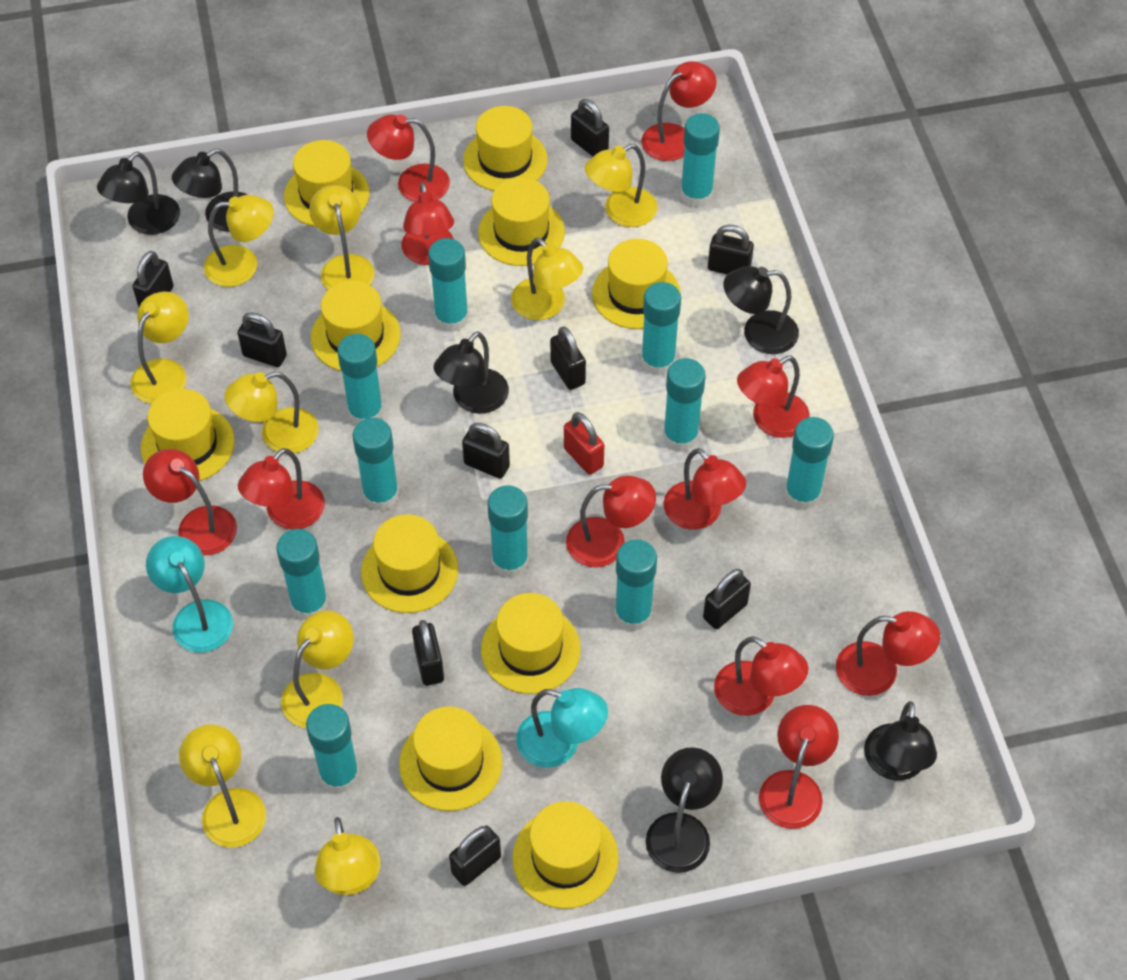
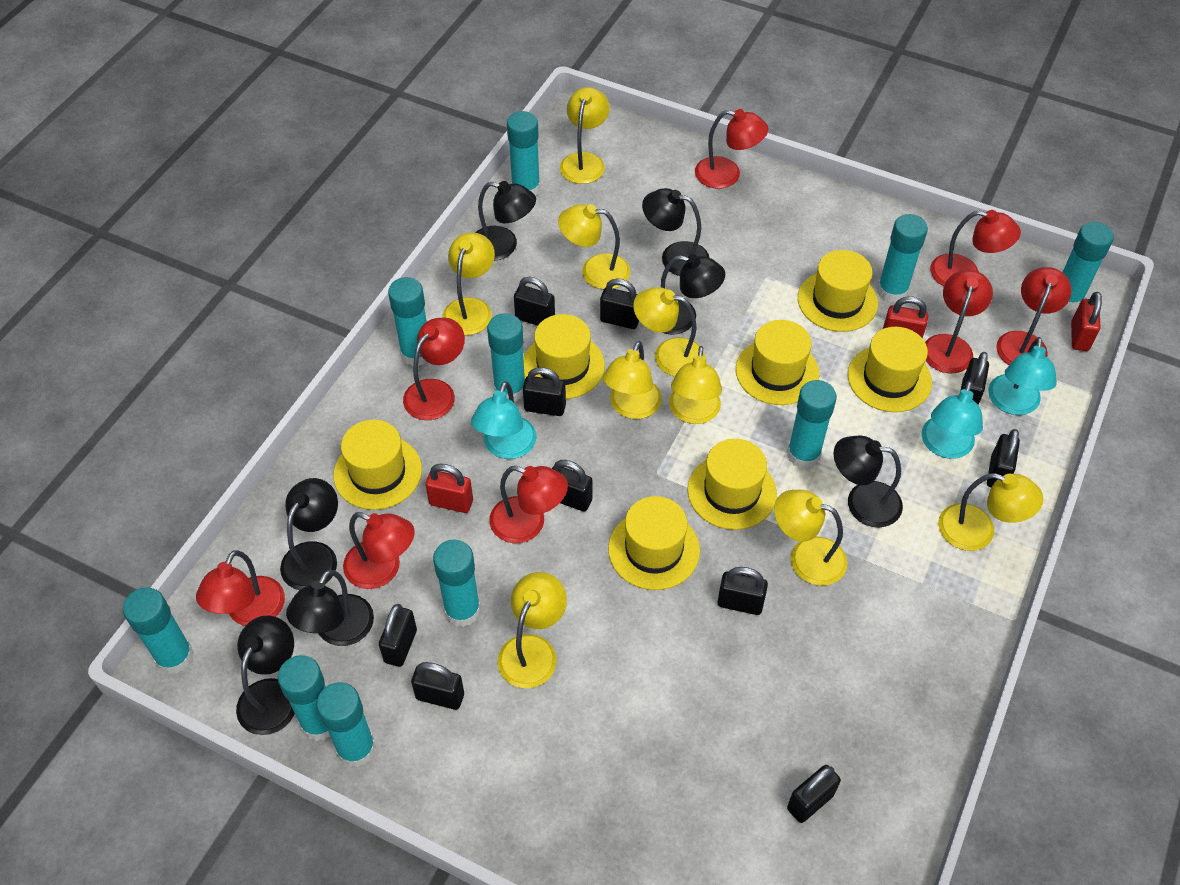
black lamp: 6 -> 7
black padlock: 9 -> 10
red lamp: 11 -> 8
red padlock: 1 -> 3
turquoise glue stick: 11 -> 10
turquoise lamp: 2 -> 3
yellow hat: 10 -> 7

